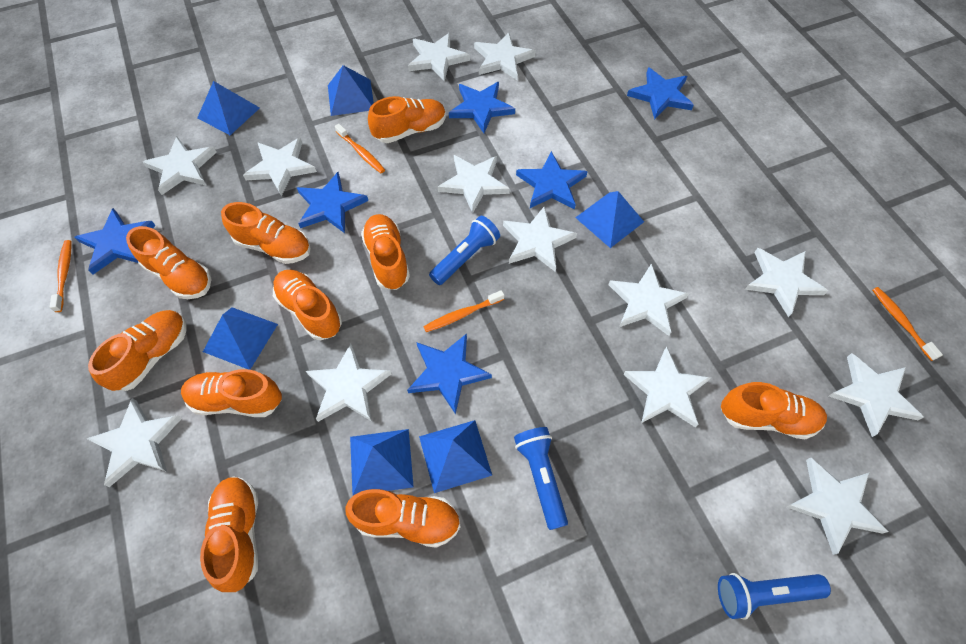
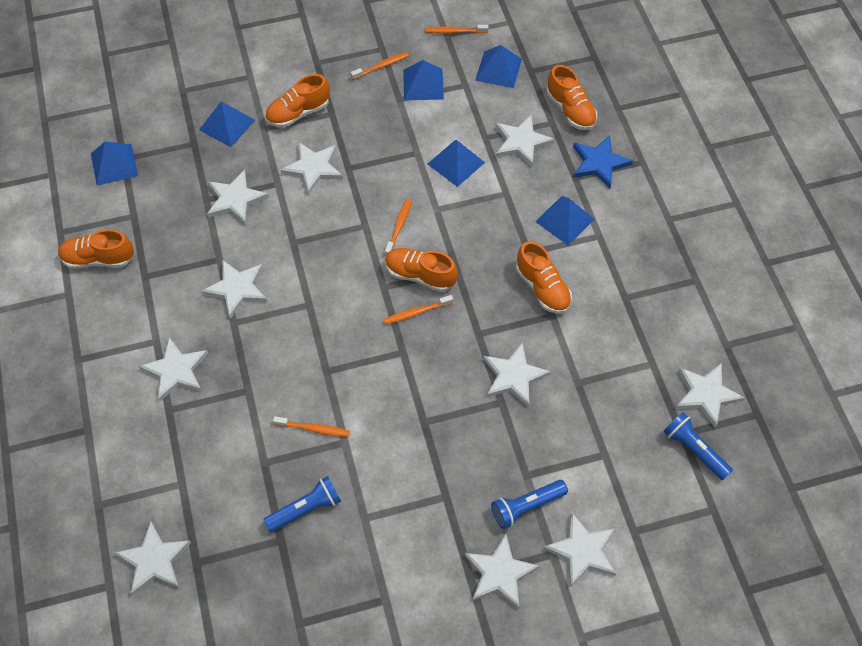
blue star: 6 -> 1
orange shoe: 10 -> 5
orange toothbrush: 4 -> 5
white star: 13 -> 10

